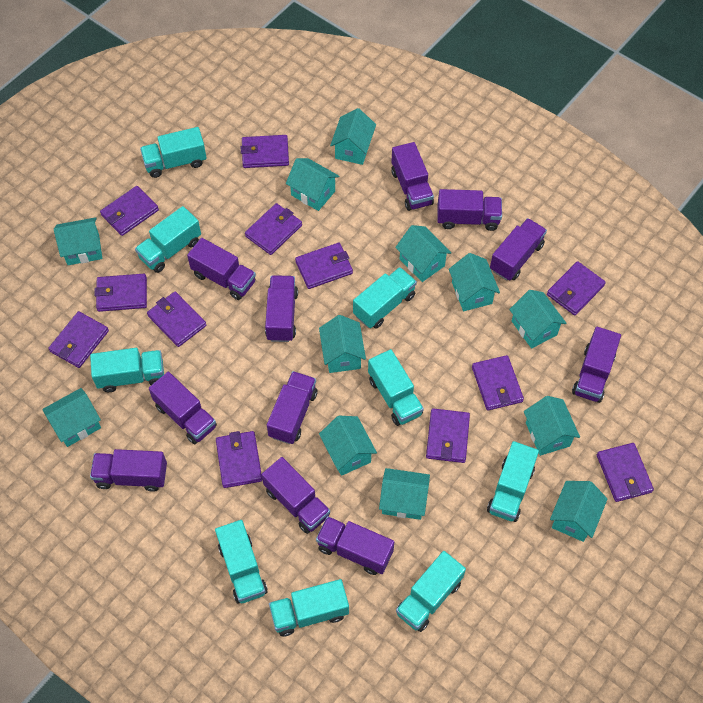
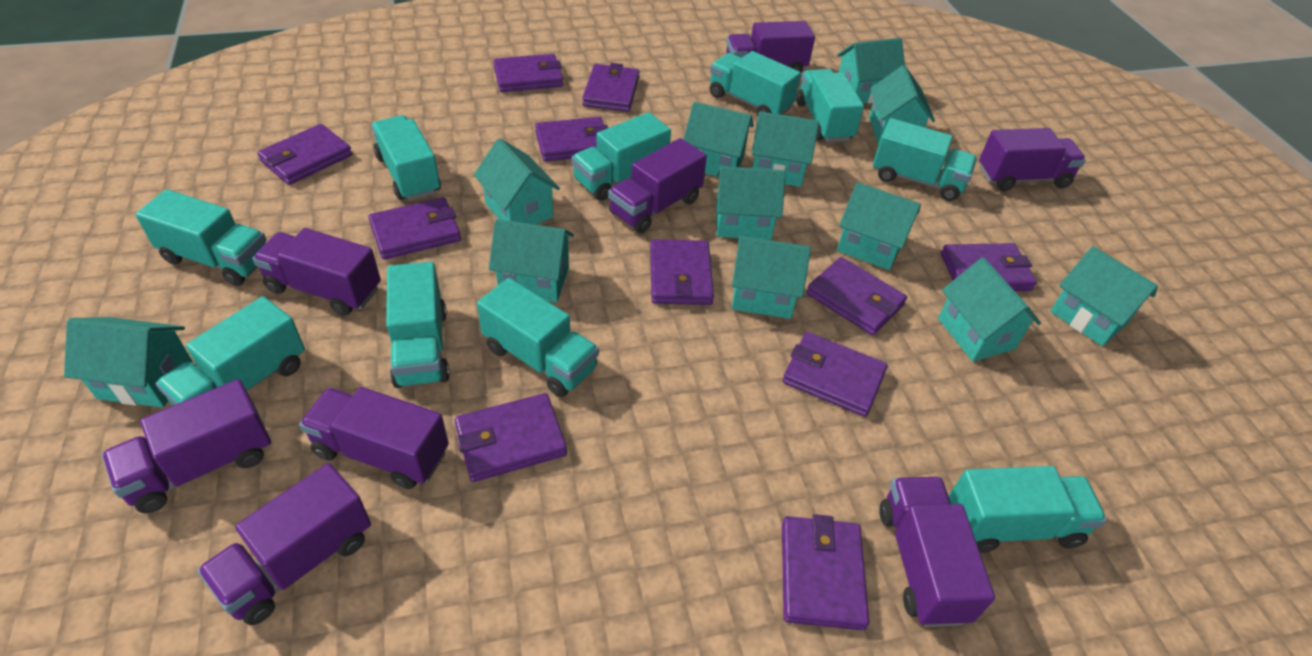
purple truck: 11 -> 8
purple wallet: 12 -> 11
turquoise truck: 9 -> 10

